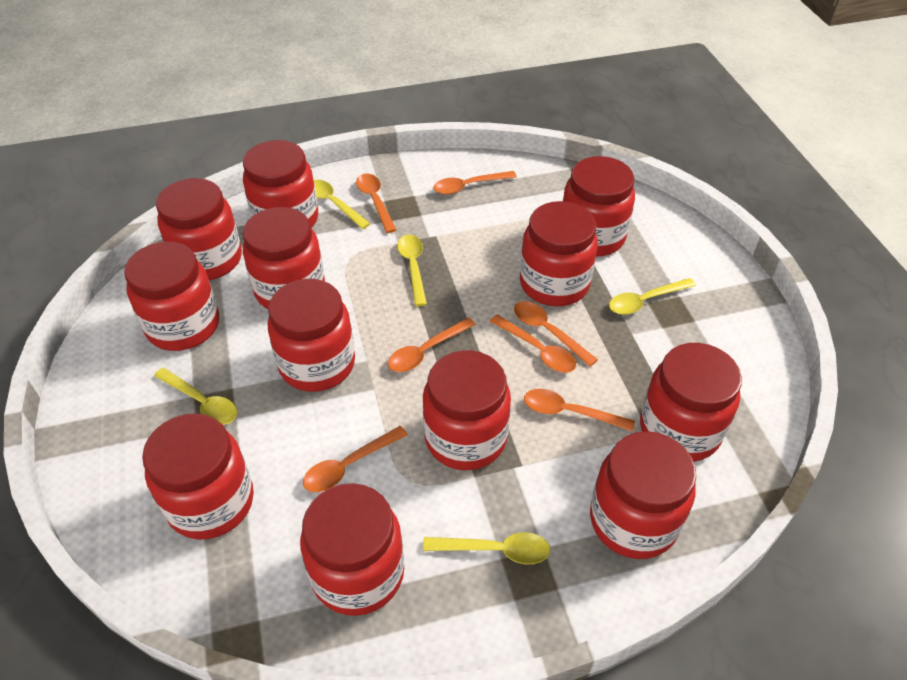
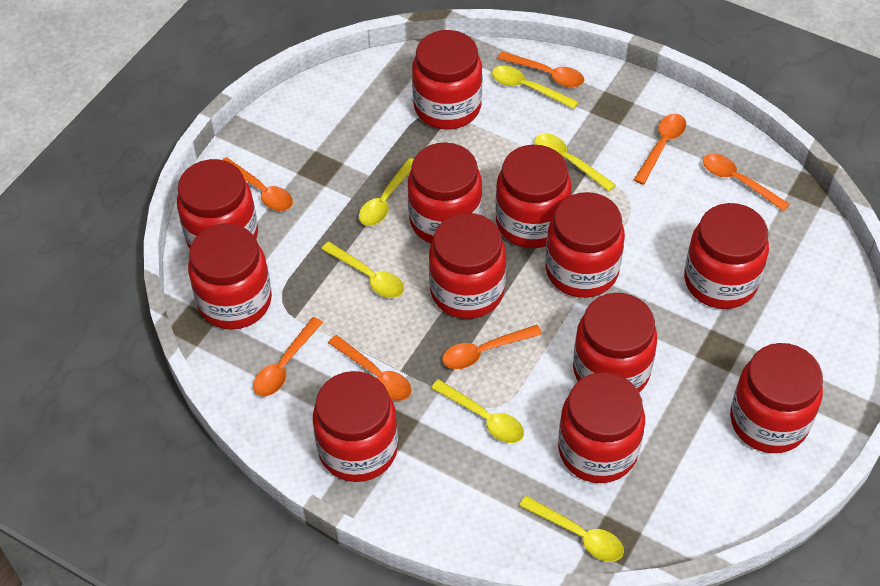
yellow spoon: 5 -> 6

